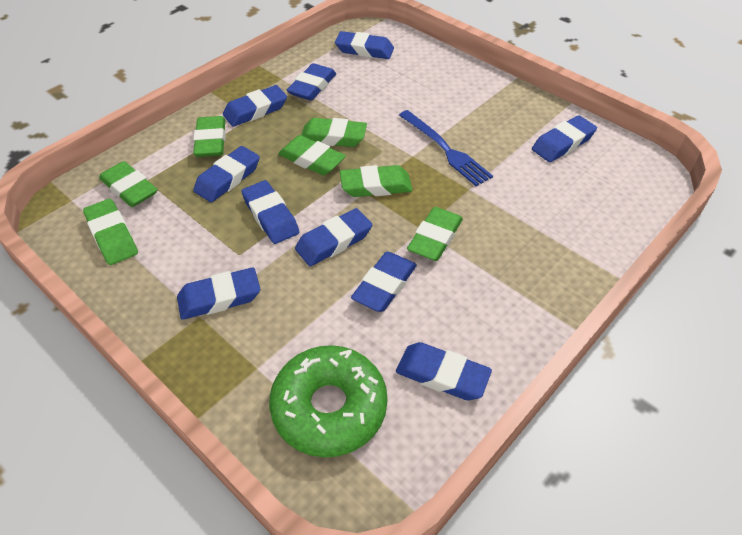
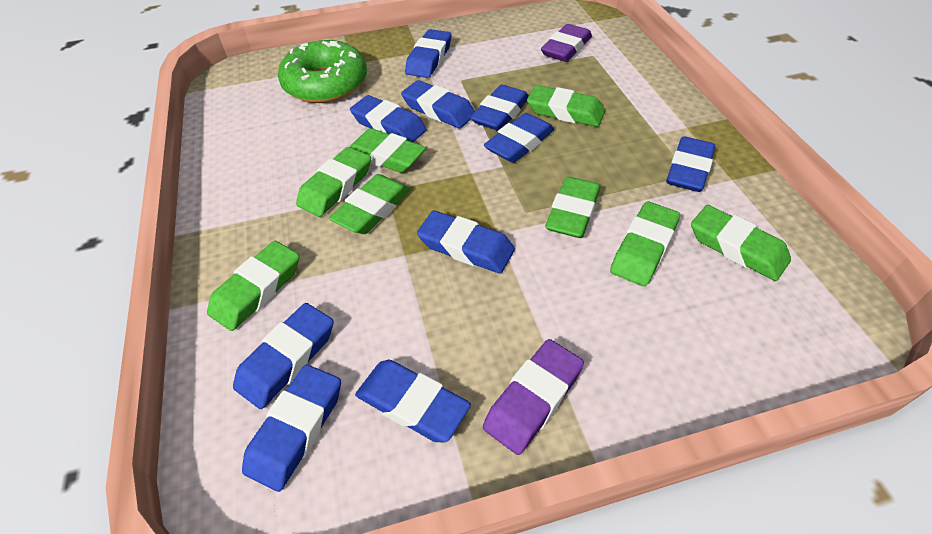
blue fork: 1 -> 0
green eraser: 7 -> 8
purple eraser: 0 -> 2

